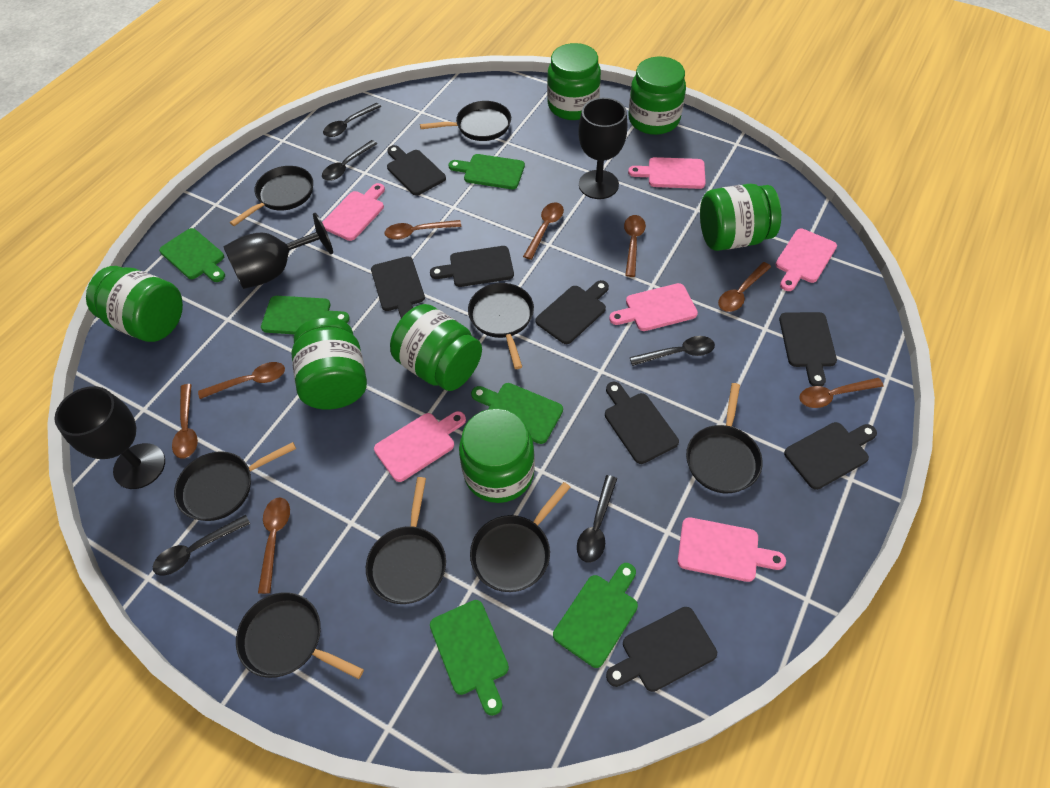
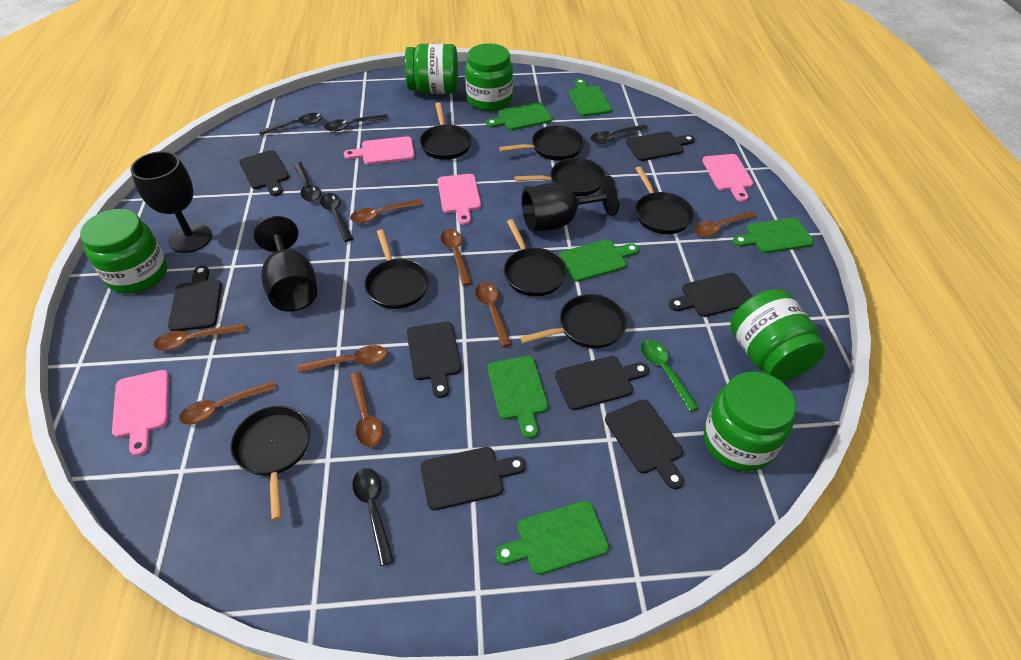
black spoon: 5 -> 6
green jar: 7 -> 5
green spoon: 0 -> 1
pink cutting board: 6 -> 4

